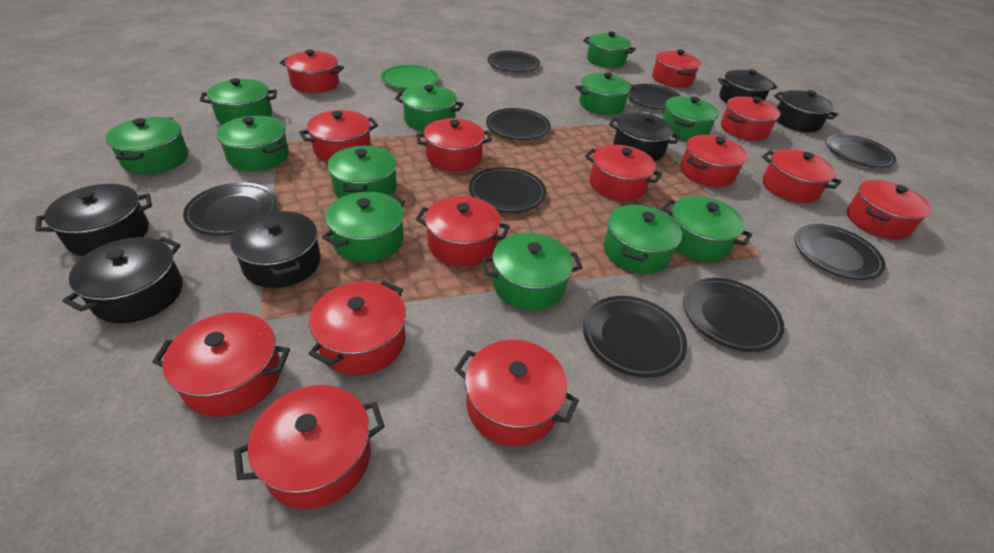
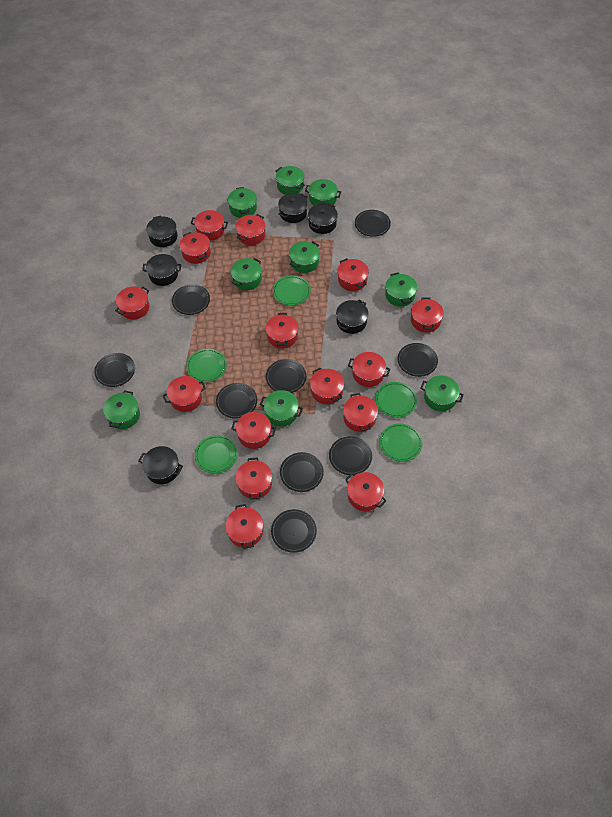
green plate: 1 -> 5
green pot: 12 -> 9
red pot: 14 -> 15

